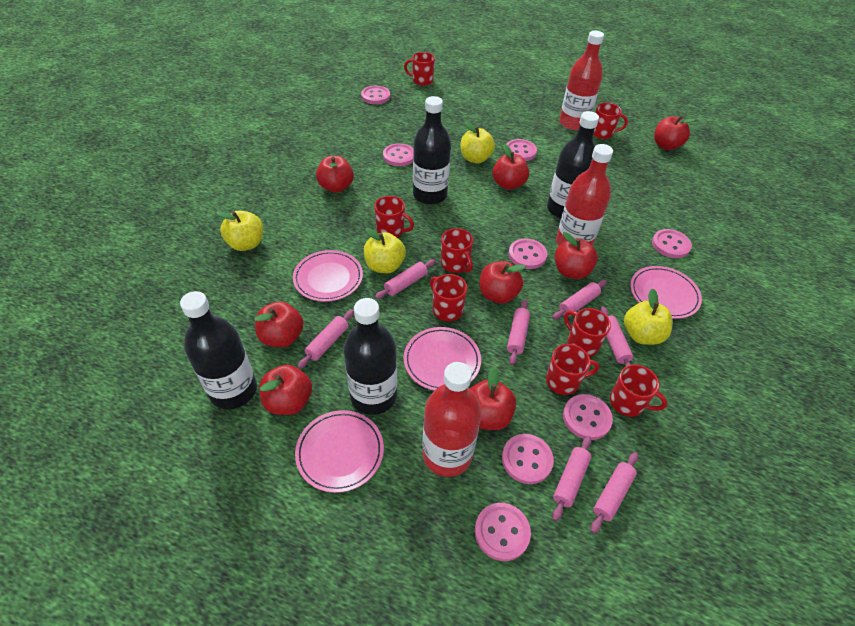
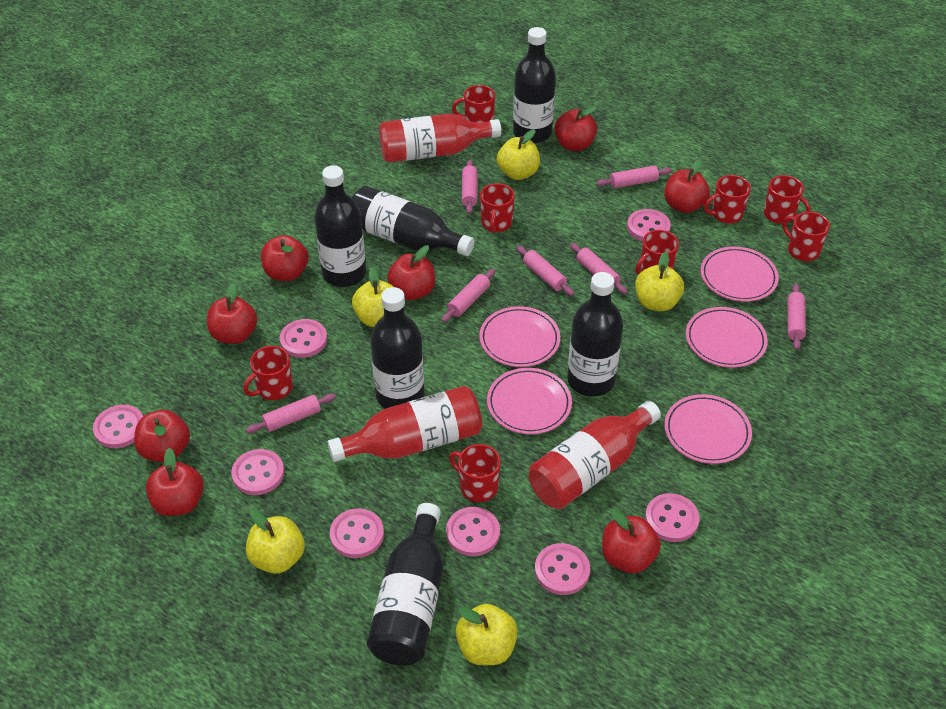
black bottle: 4 -> 6
pink plate: 4 -> 5
yellow apple: 4 -> 5

